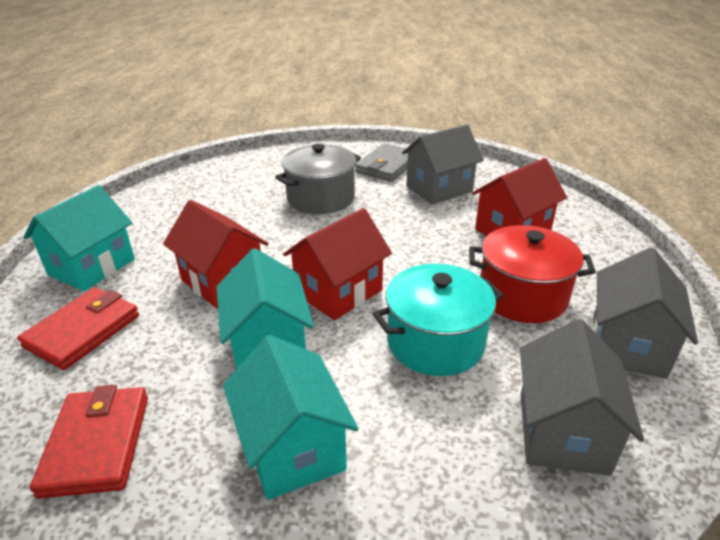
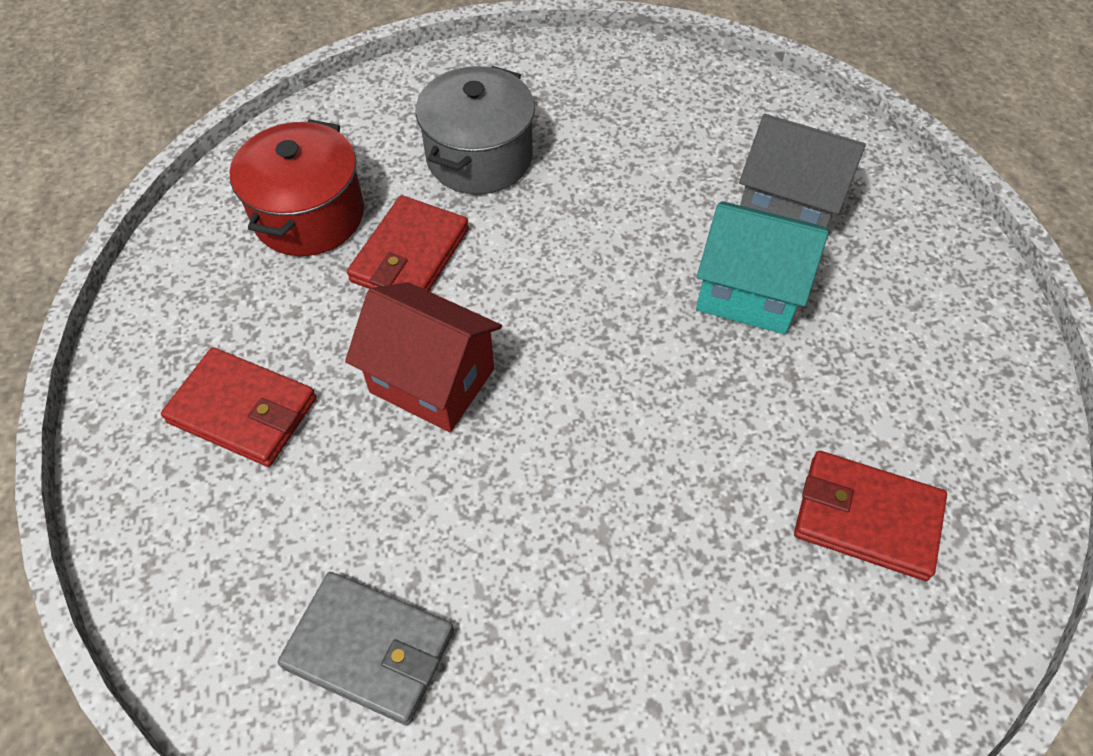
grey house: 3 -> 1
red house: 3 -> 1
red wallet: 2 -> 3
turquoise house: 3 -> 1
turquoise pot: 1 -> 0

